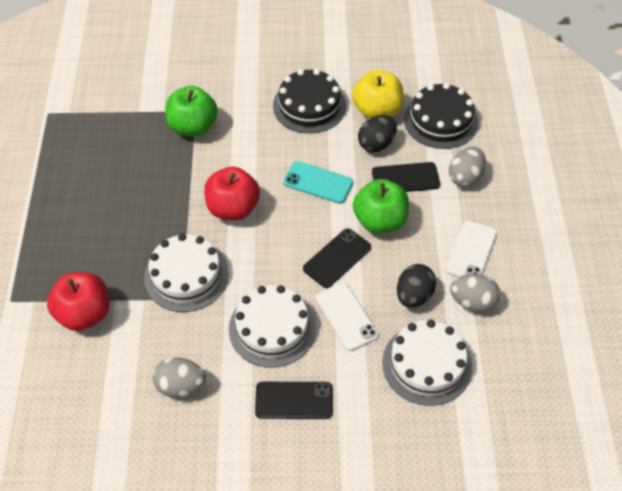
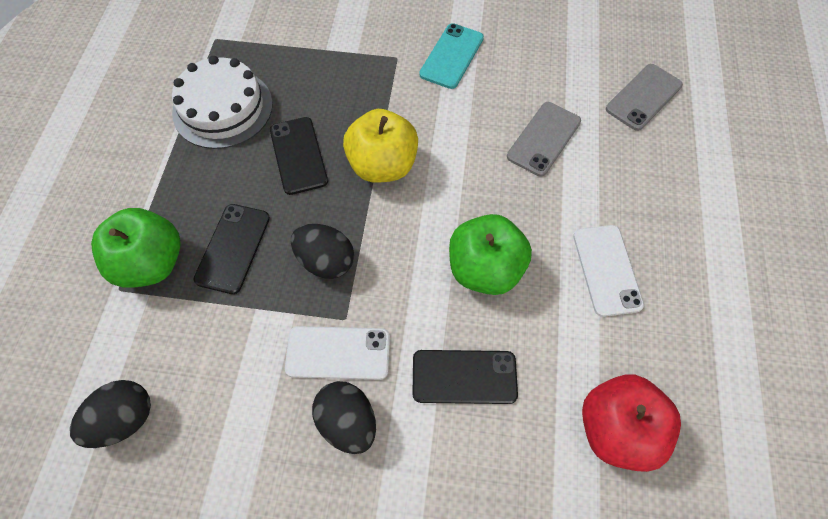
black cake: 2 -> 0
black egg: 2 -> 3
grey egg: 3 -> 0
grey phone: 0 -> 2
red apple: 2 -> 1
white cake: 3 -> 1

